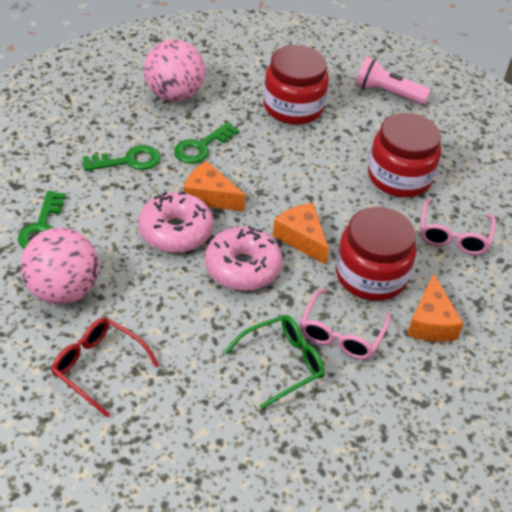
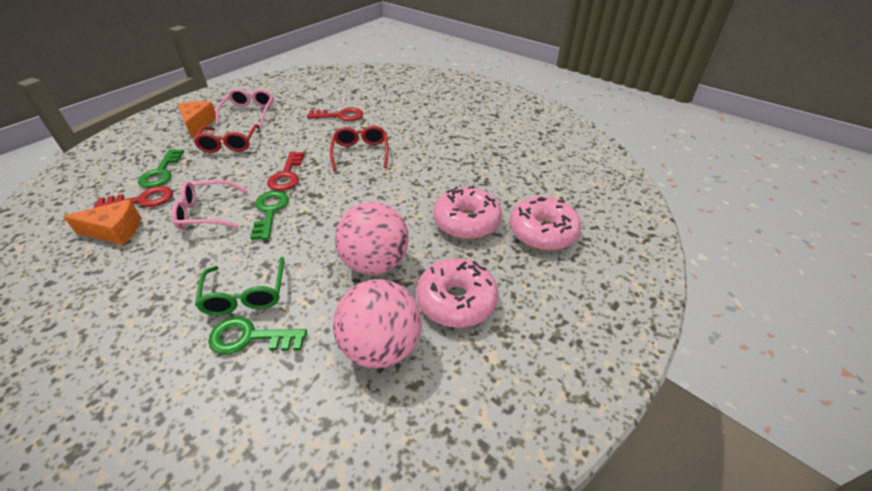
orange cheese: 3 -> 2
pink donut: 2 -> 3
pink flashlight: 1 -> 0
red glasses: 1 -> 2
red jar: 3 -> 0
red key: 0 -> 3

